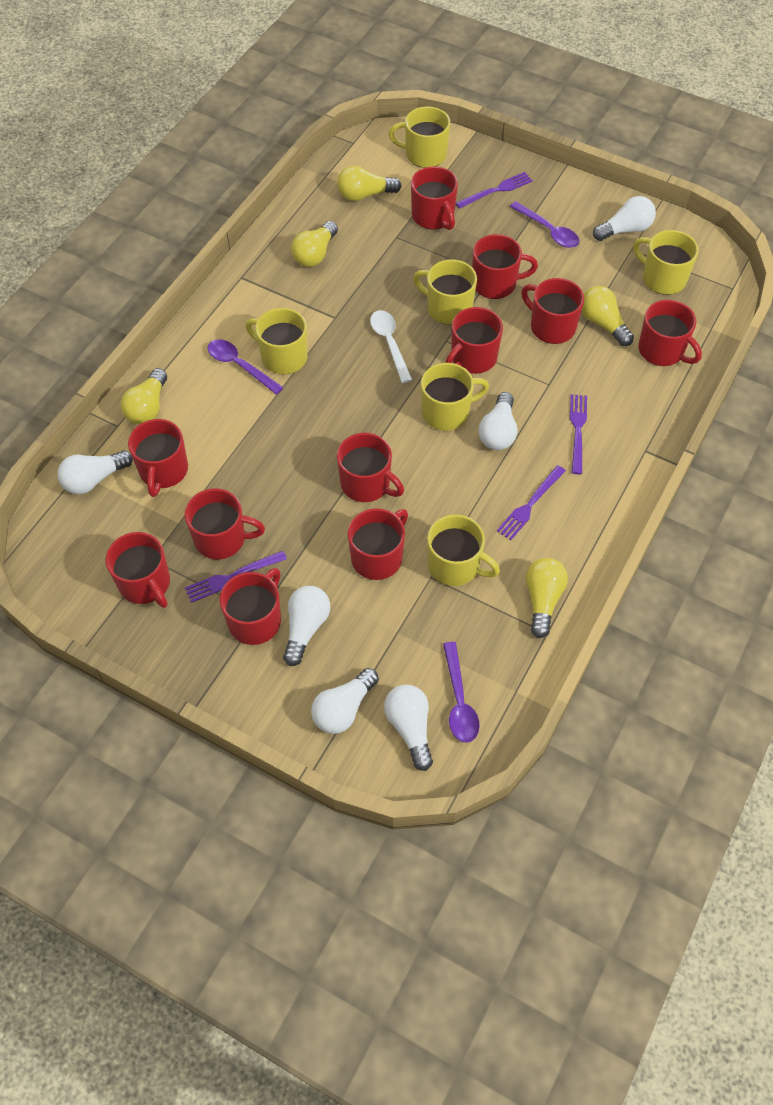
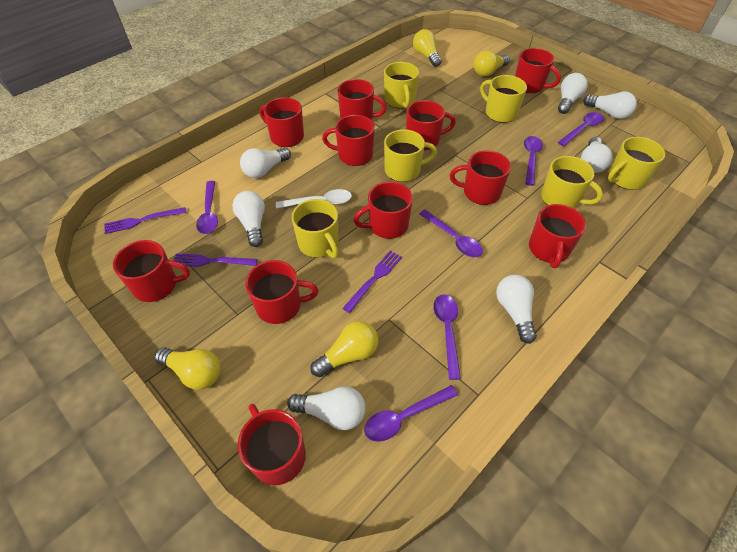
purple fork: 4 -> 3
purple spoon: 3 -> 6
white light bulb: 6 -> 7
yellow light bulb: 5 -> 4

